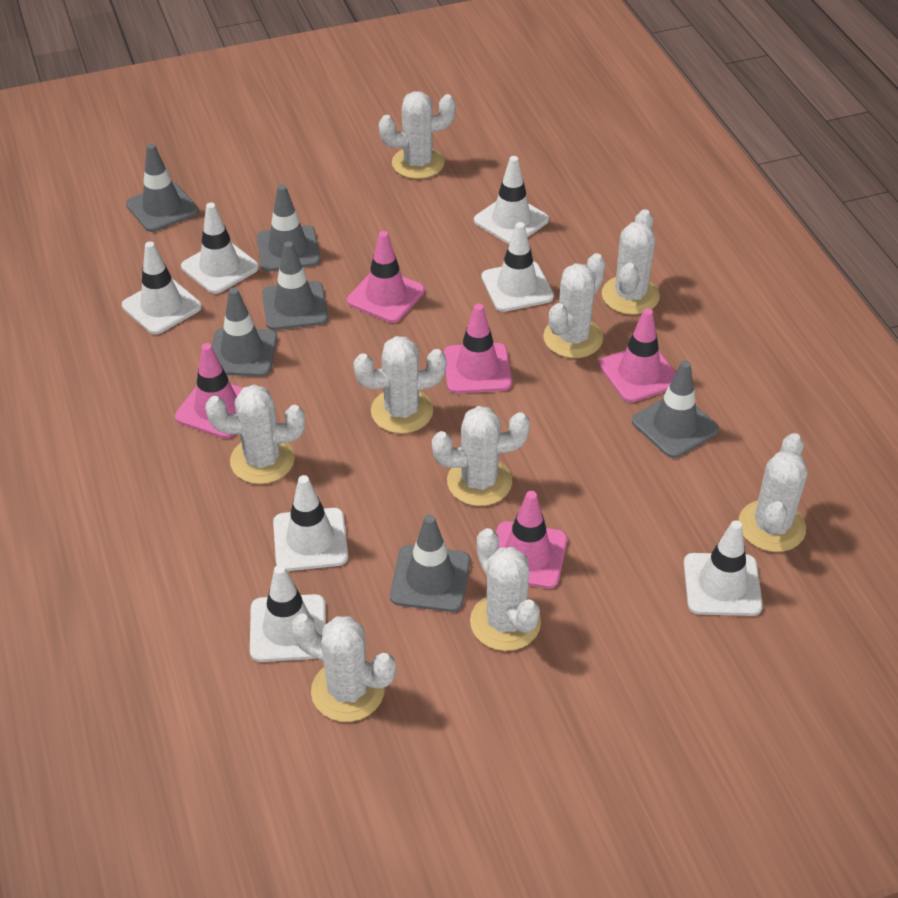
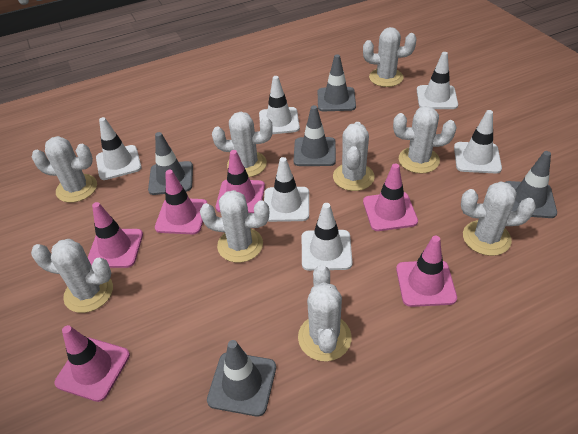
grey traffic cone: 6 -> 5
pink traffic cone: 5 -> 6
white traffic cone: 7 -> 6

